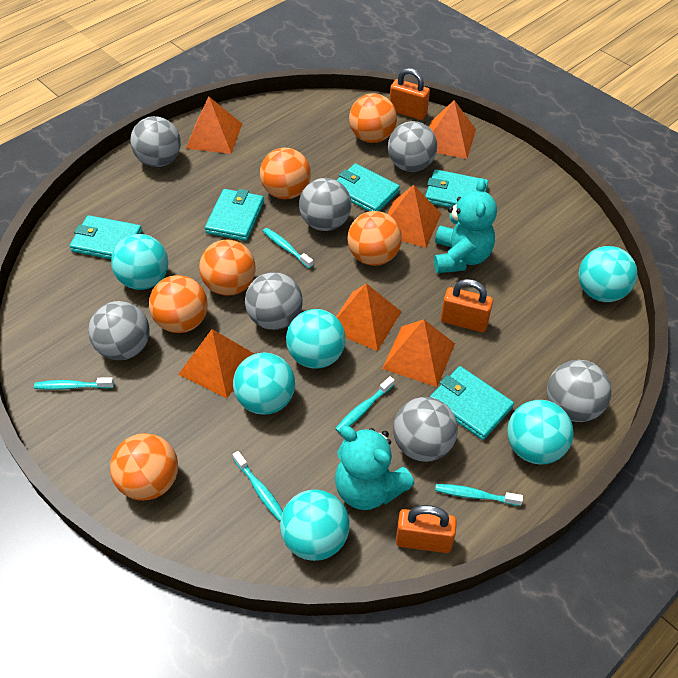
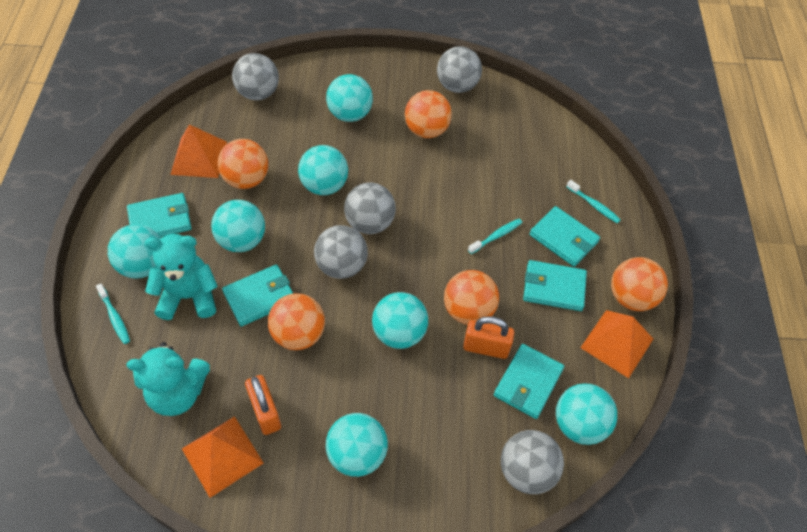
grey ball: 7 -> 5
orange ball: 6 -> 5
orange padlock: 3 -> 2
orange pyramid: 6 -> 3
turquoise ball: 6 -> 7
turquoise toothbrush: 5 -> 3

